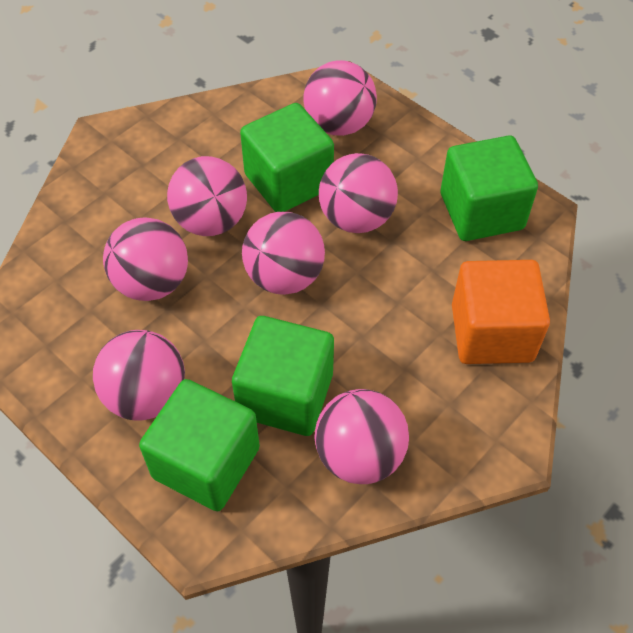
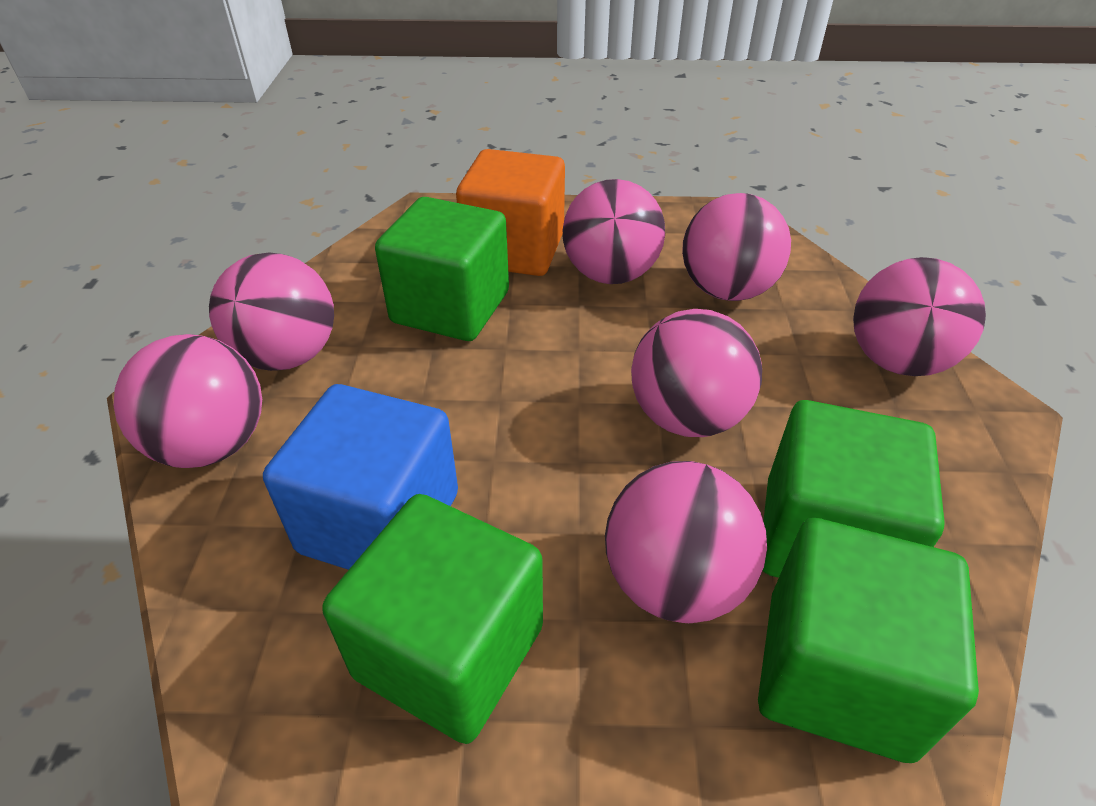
blue cube: 0 -> 1

